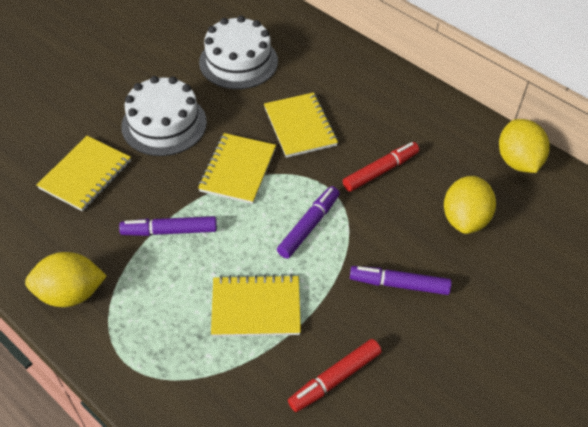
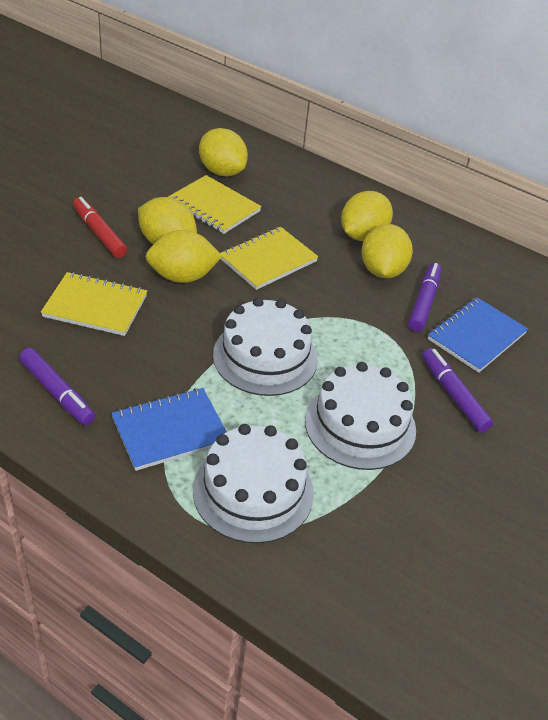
blue notebook: 0 -> 2
red marker: 2 -> 1
white cake: 2 -> 3
yellow lemon: 3 -> 5
yellow notebook: 4 -> 3

